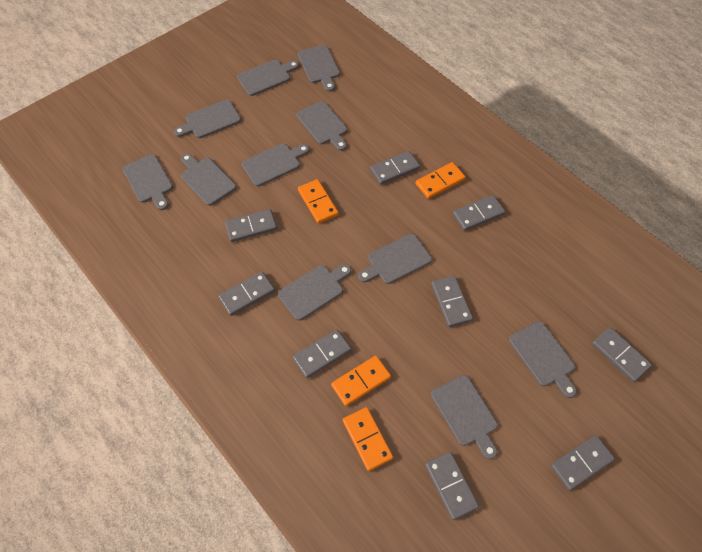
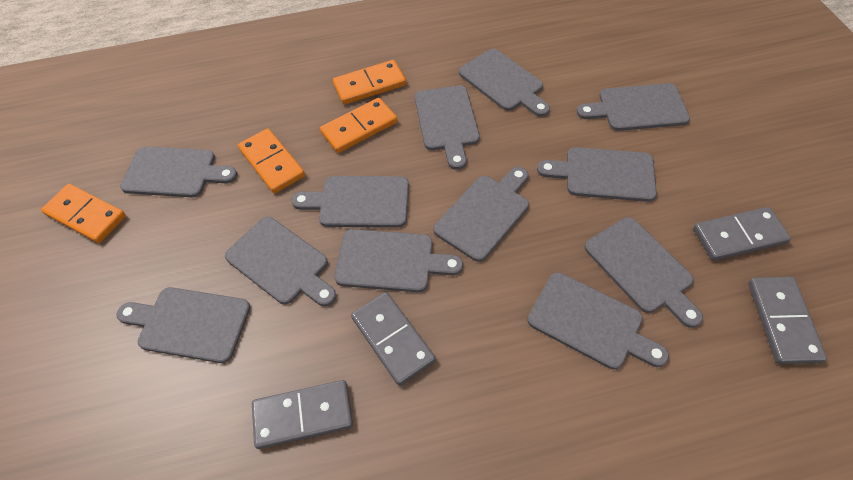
grey cutting board: 11 -> 12
grey domino: 9 -> 4

